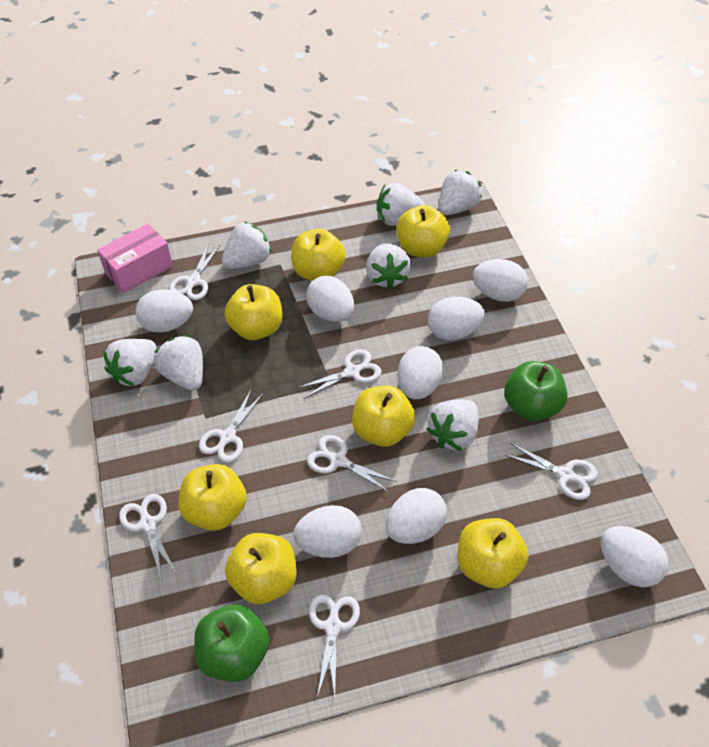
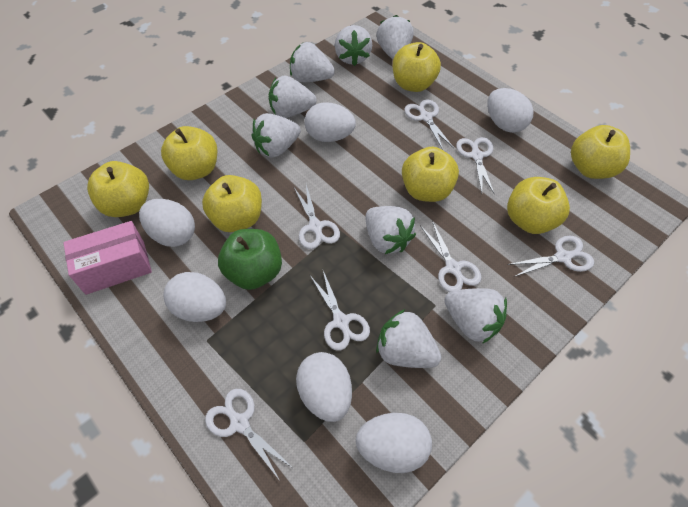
green apple: 2 -> 1
white egg: 8 -> 6
white strawberry: 7 -> 8

